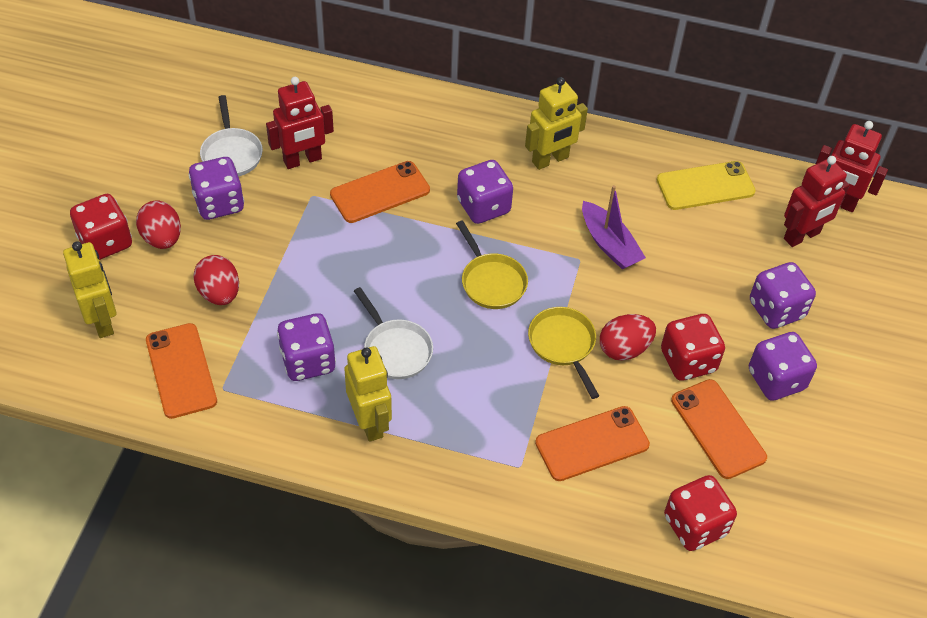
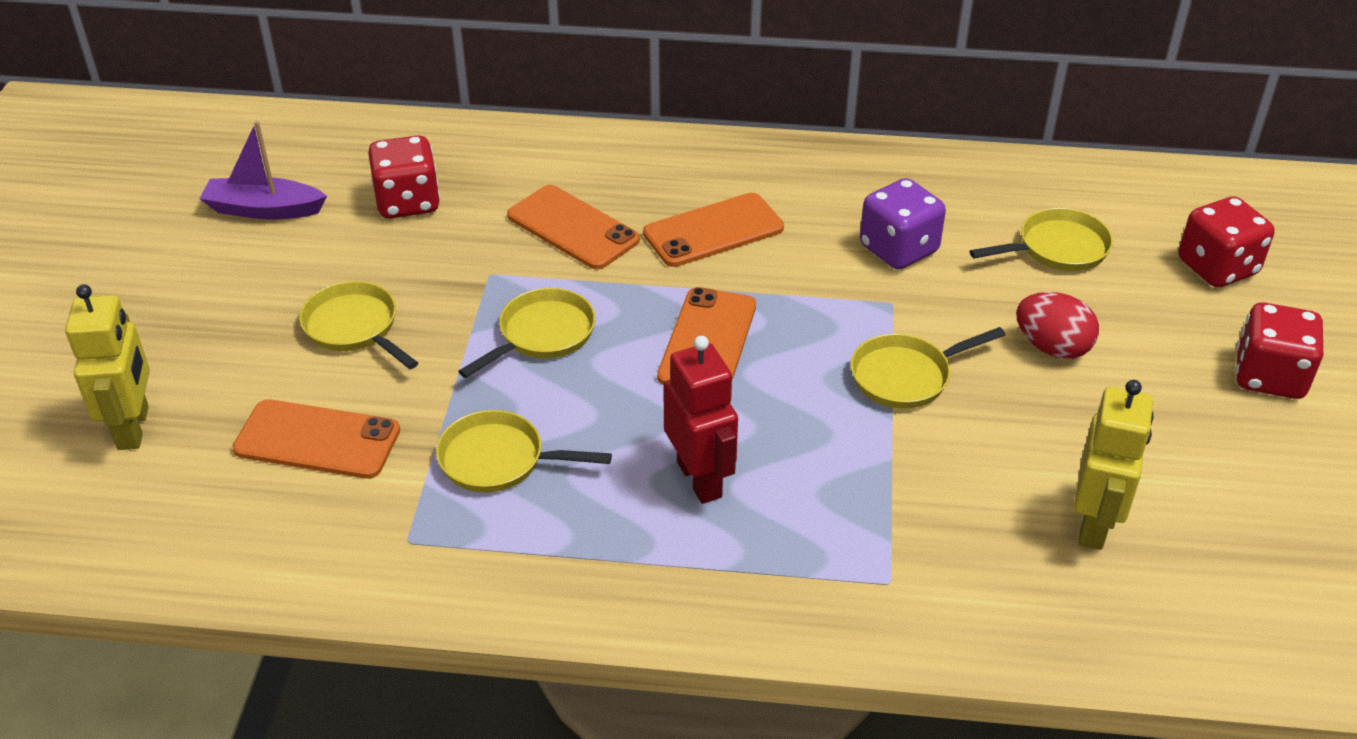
purple dice: 5 -> 1
red egg: 3 -> 1
red robot: 3 -> 1
white pan: 2 -> 0
yellow pan: 2 -> 5
yellow phone: 1 -> 0
yellow robot: 3 -> 2

